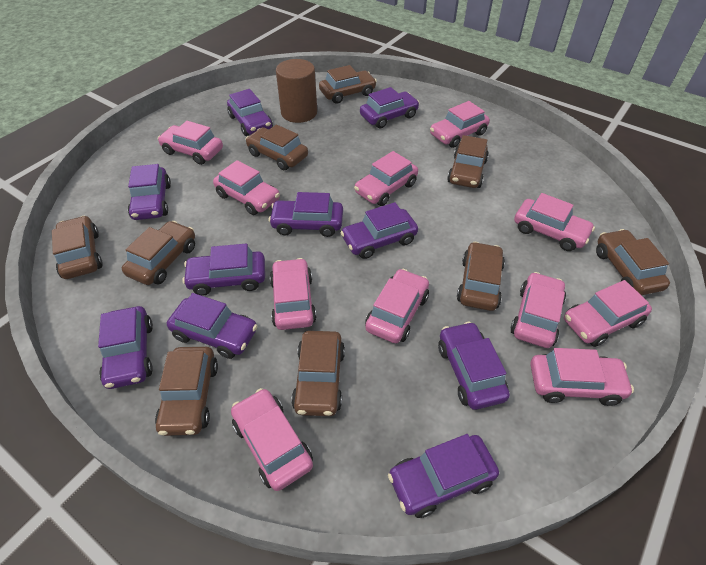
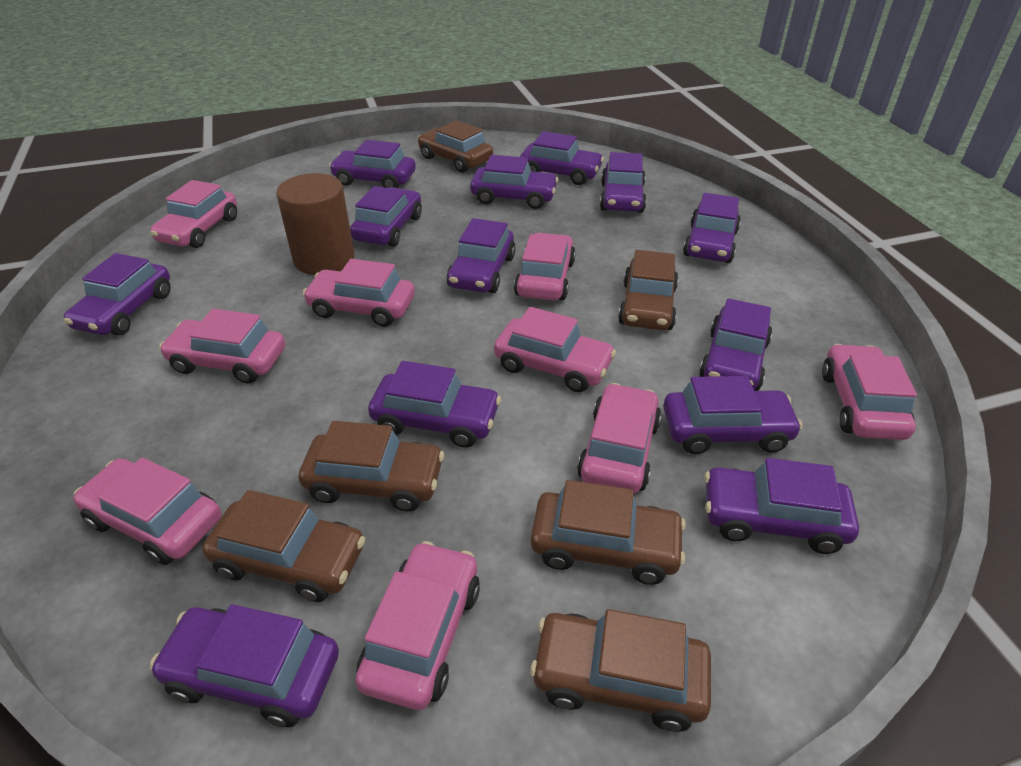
brown car: 9 -> 6
pink car: 11 -> 9
purple car: 10 -> 13

